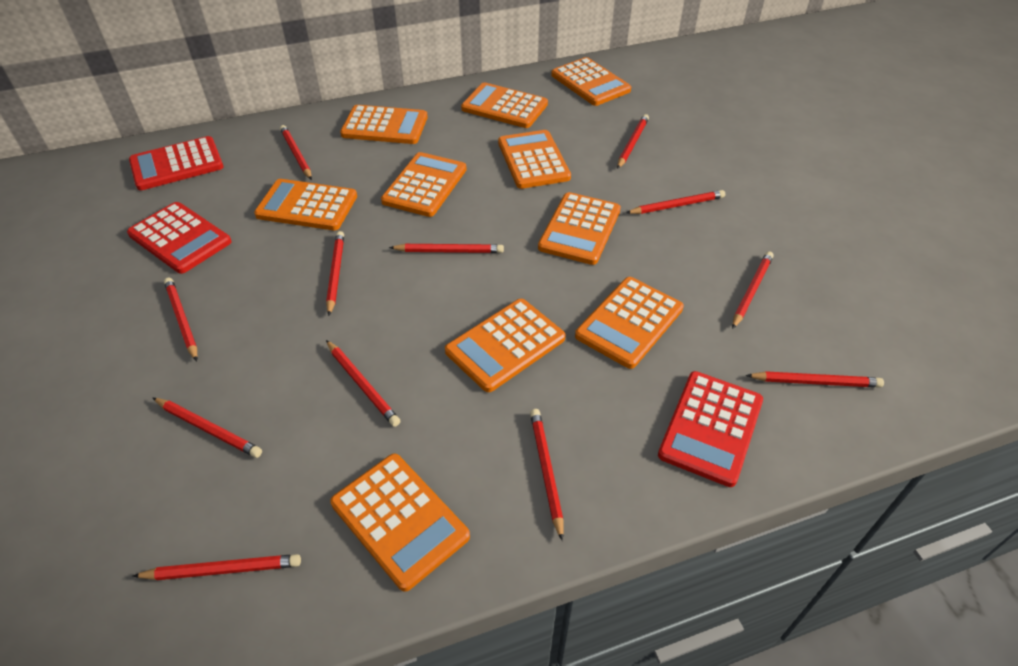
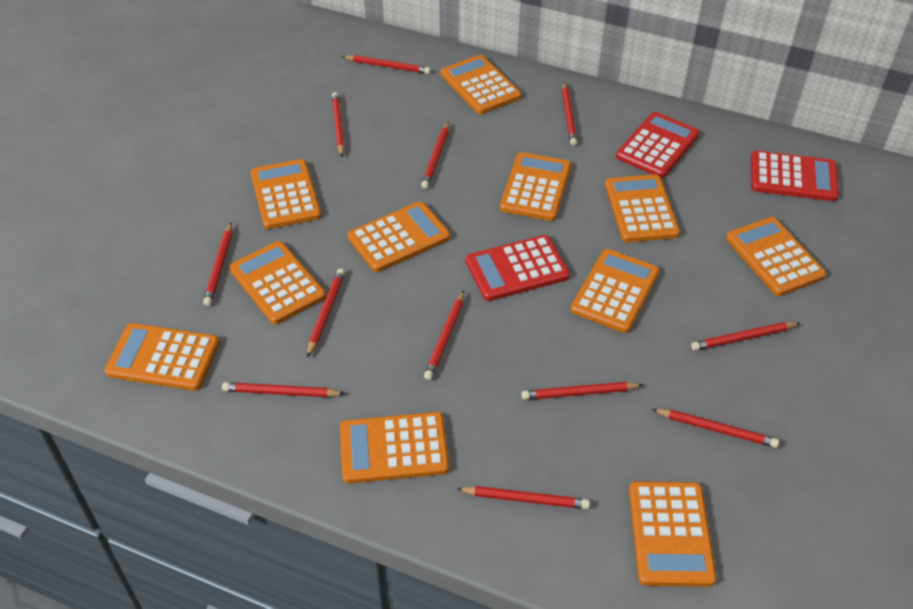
orange calculator: 10 -> 11

